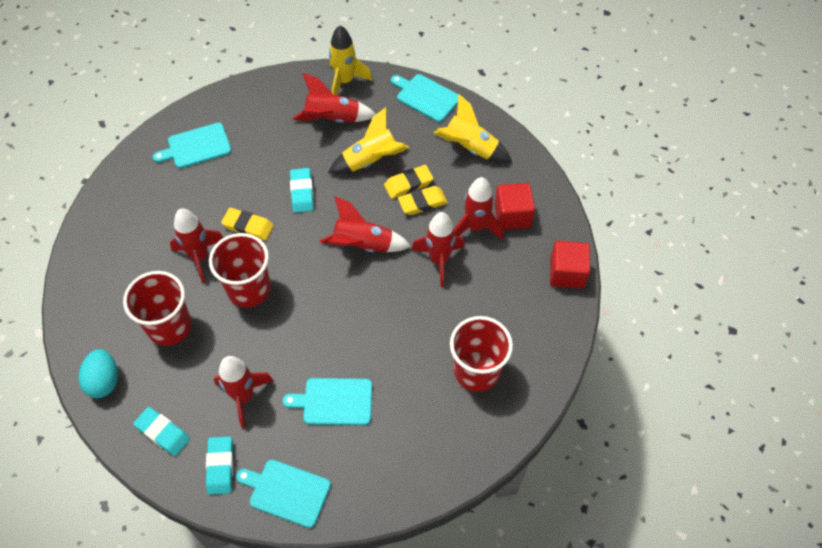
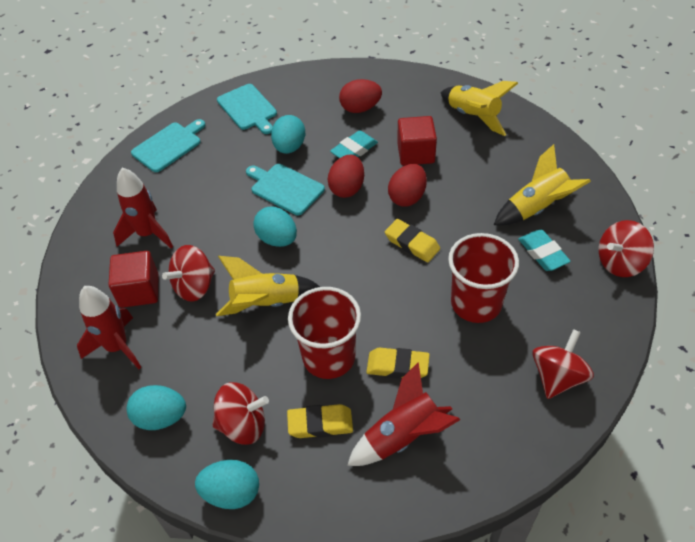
red cup: 3 -> 2
red egg: 0 -> 3
red rocket: 6 -> 3
red spinning top: 0 -> 4
turquoise cutting board: 4 -> 3
turquoise egg: 1 -> 4
turquoise eraser: 3 -> 2

